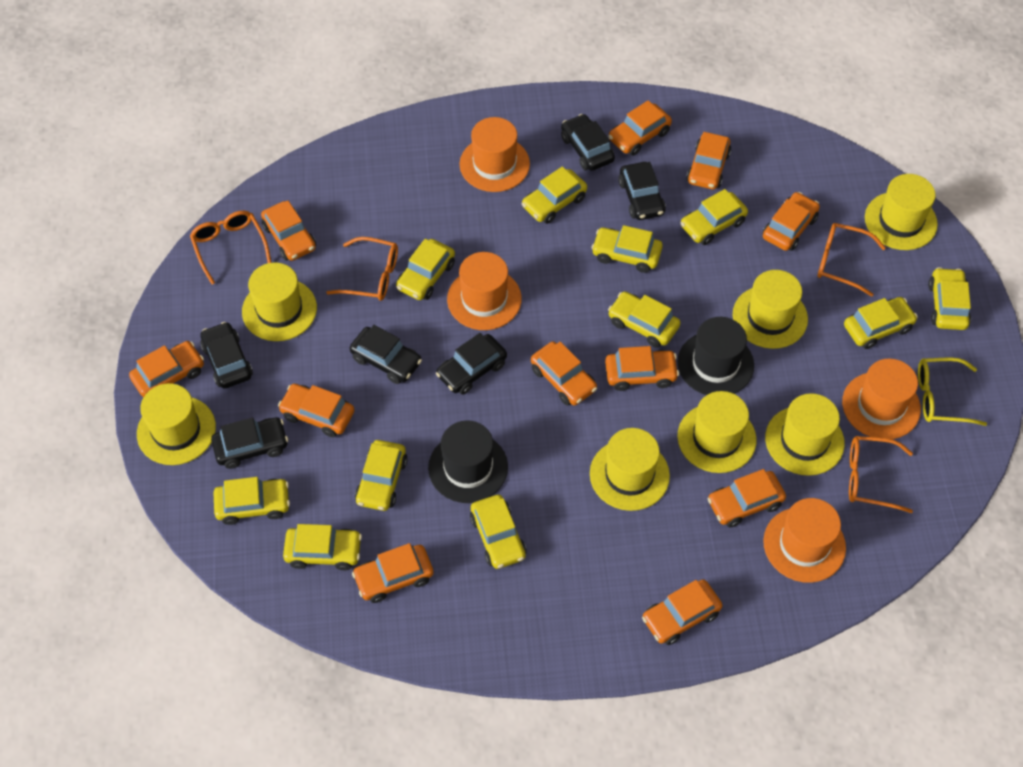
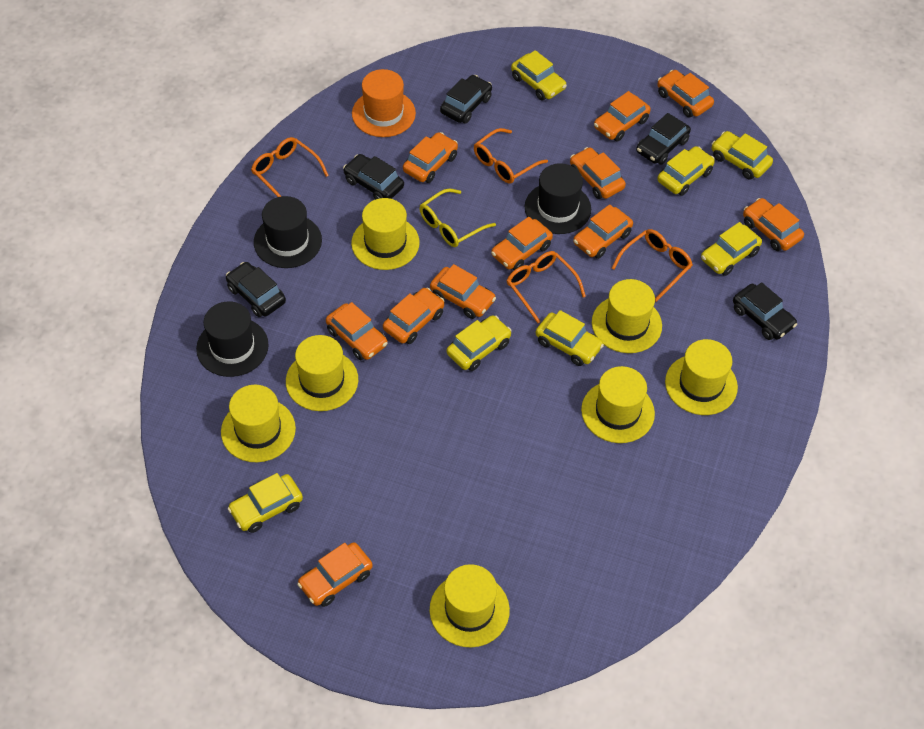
black car: 6 -> 5
black hat: 2 -> 3
orange hat: 4 -> 1
yellow car: 11 -> 7

